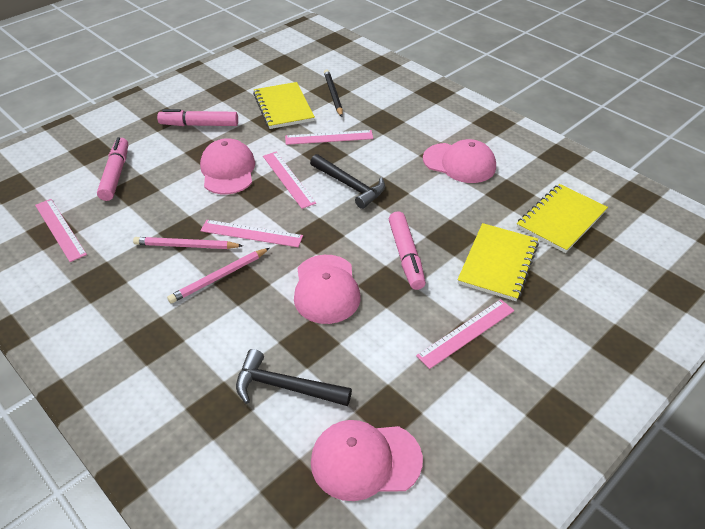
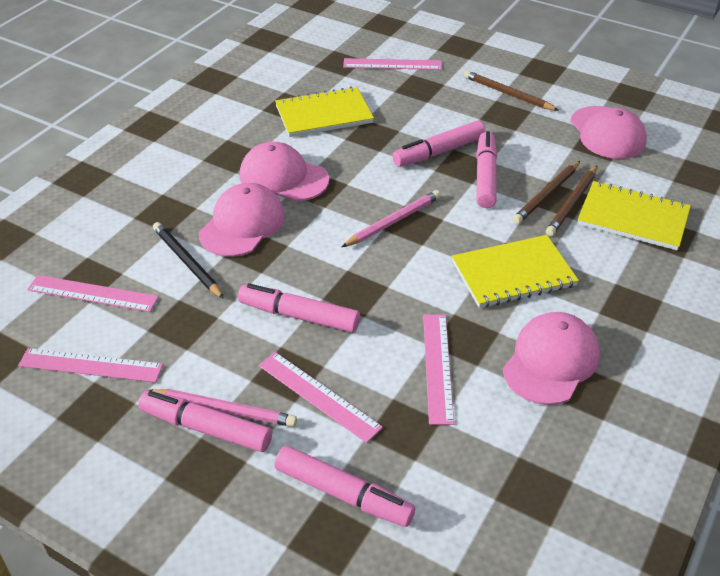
black hammer: 2 -> 0
brown pencil: 0 -> 3
pink marker: 3 -> 5

